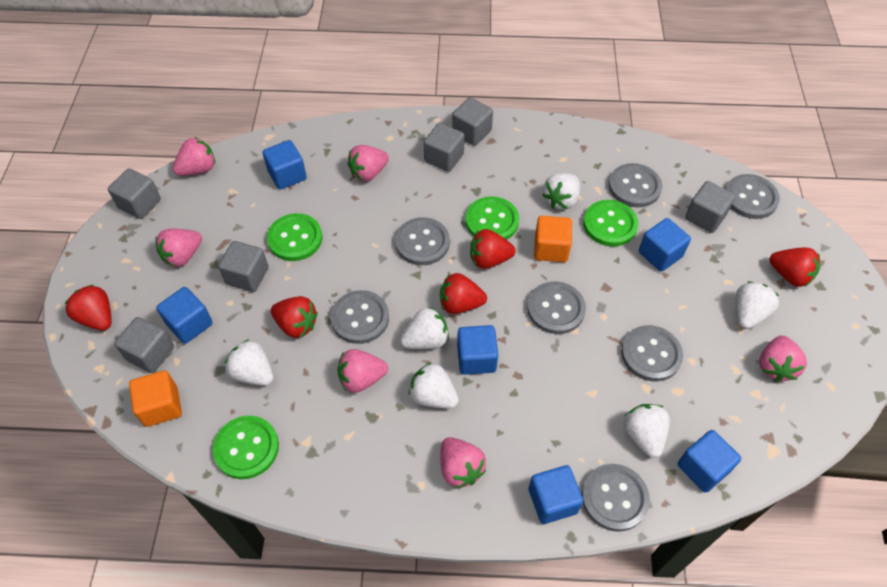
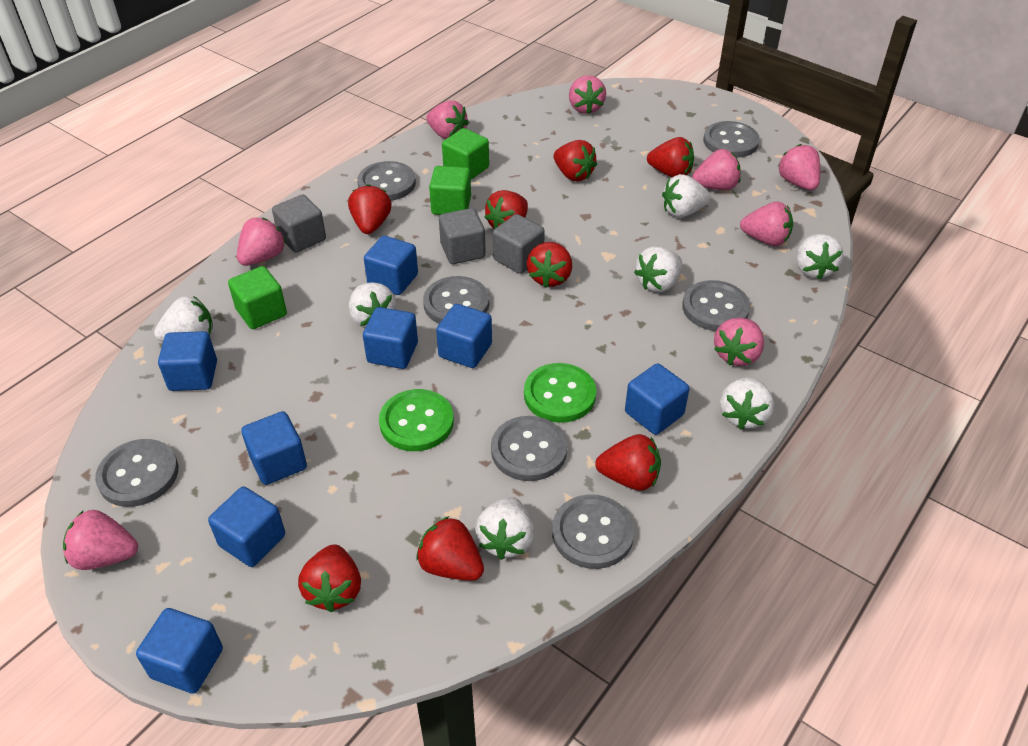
blue cube: 6 -> 8
green button: 4 -> 2
green cube: 0 -> 3
grey cube: 6 -> 3
orange cube: 2 -> 0
pink strawberry: 6 -> 8
red strawberry: 5 -> 8
white strawberry: 6 -> 7

